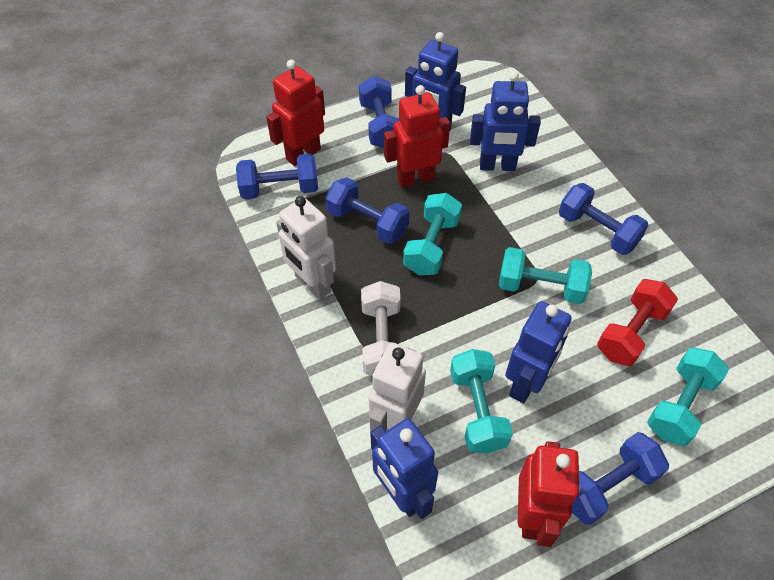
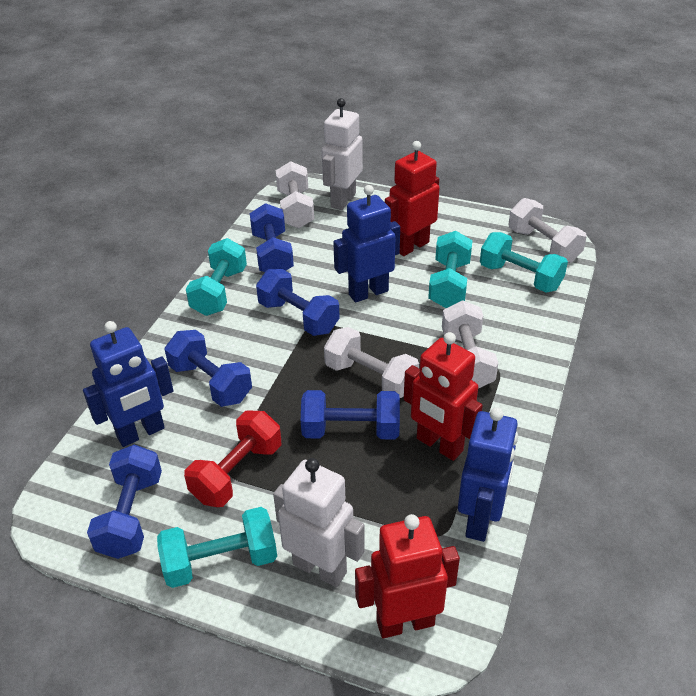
blue robot: 4 -> 3
white dumbbell: 1 -> 4

